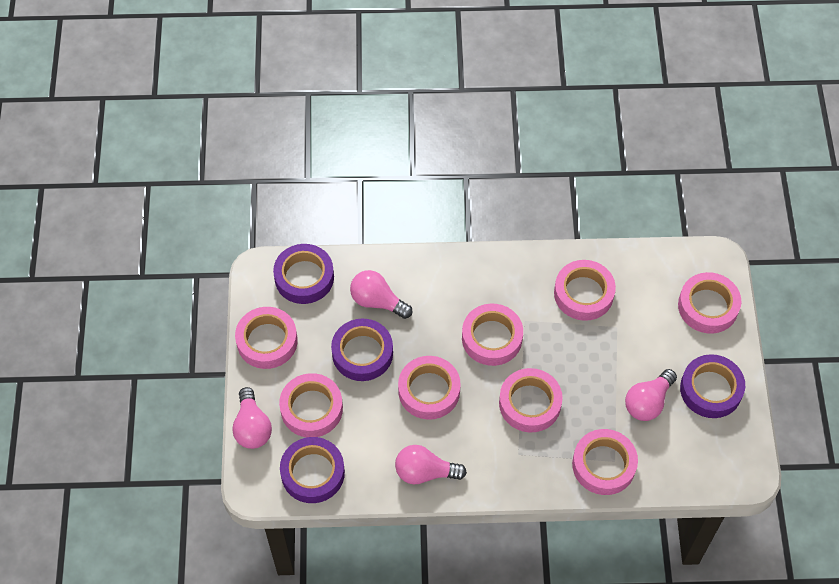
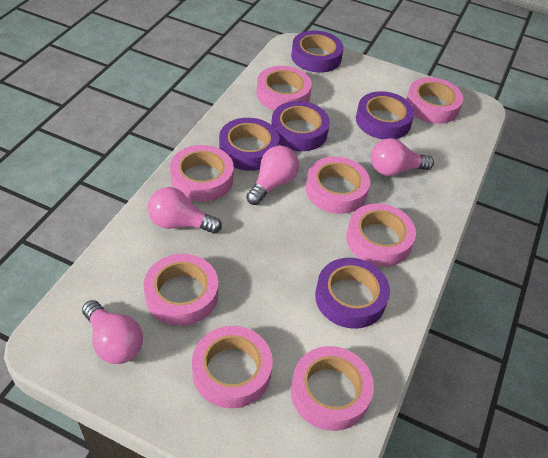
purple tape: 4 -> 5

